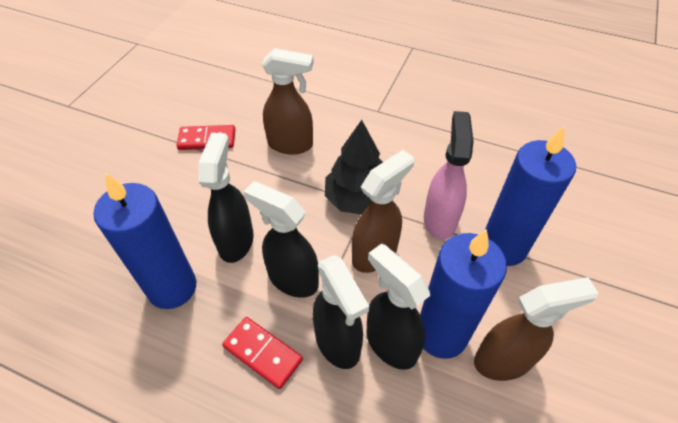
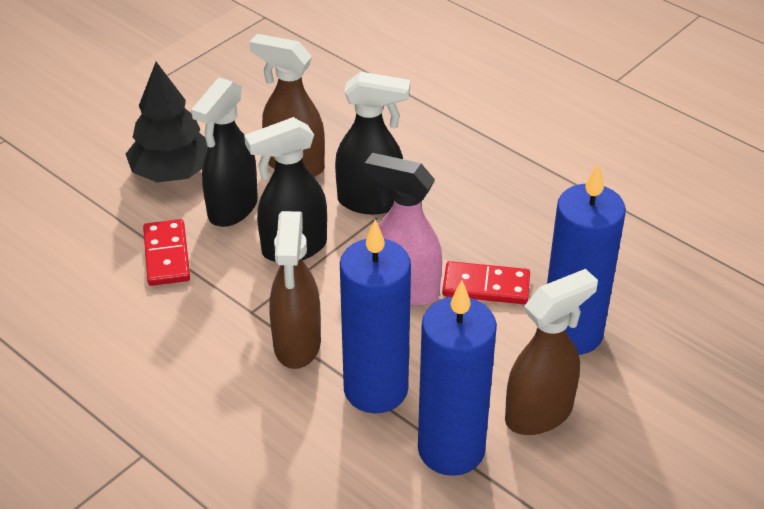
black spray bottle: 4 -> 3

